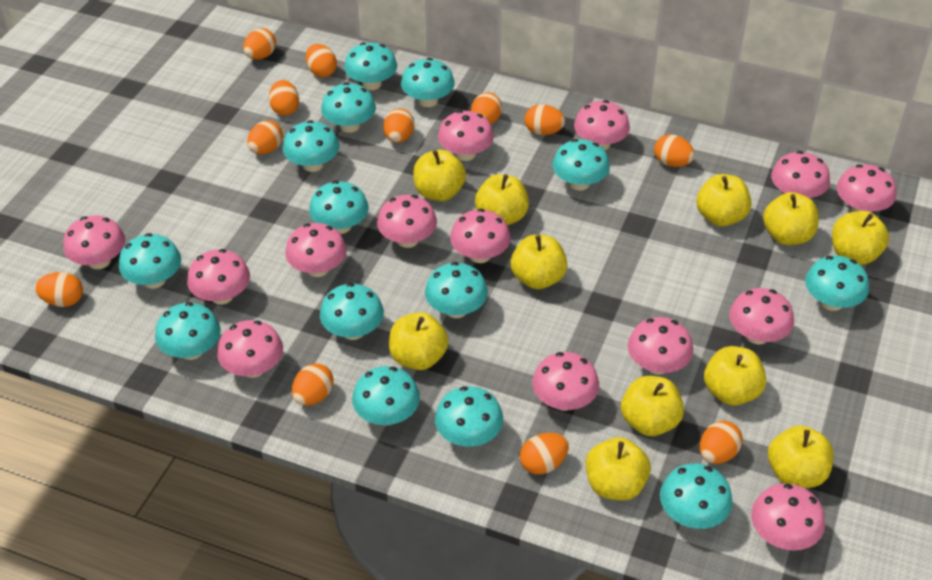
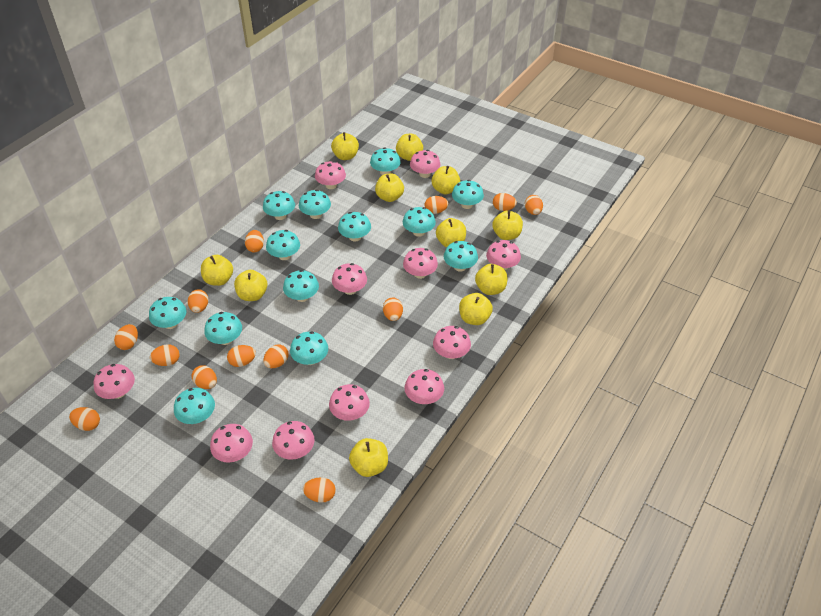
orange egg: 12 -> 13
pink mushroom: 14 -> 11
turquoise mushroom: 14 -> 13

